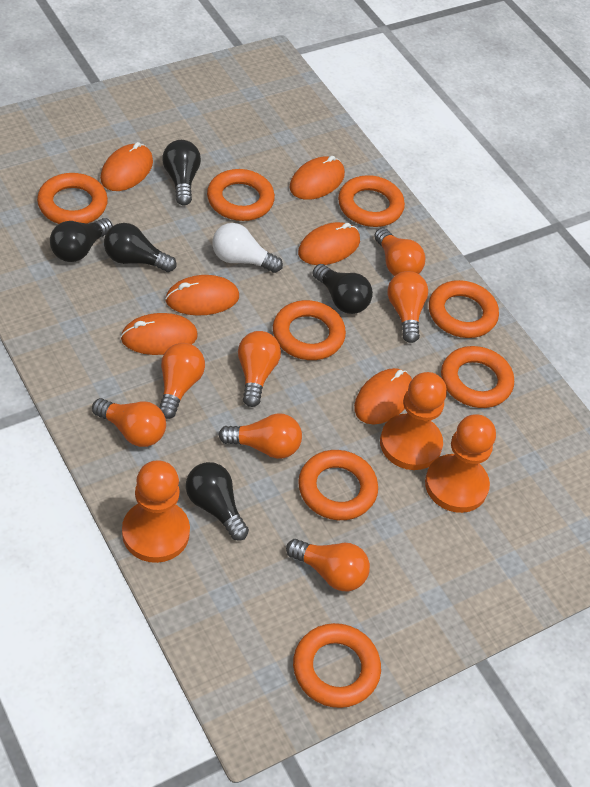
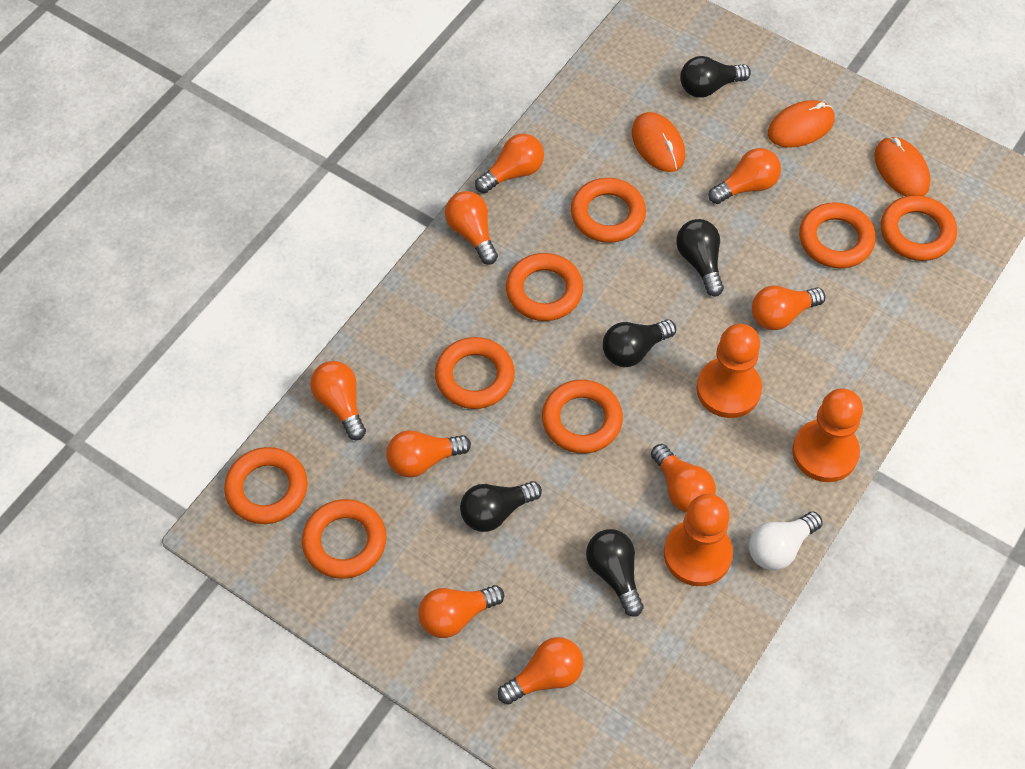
orange light bulb: 7 -> 9
orange mouse: 6 -> 3

